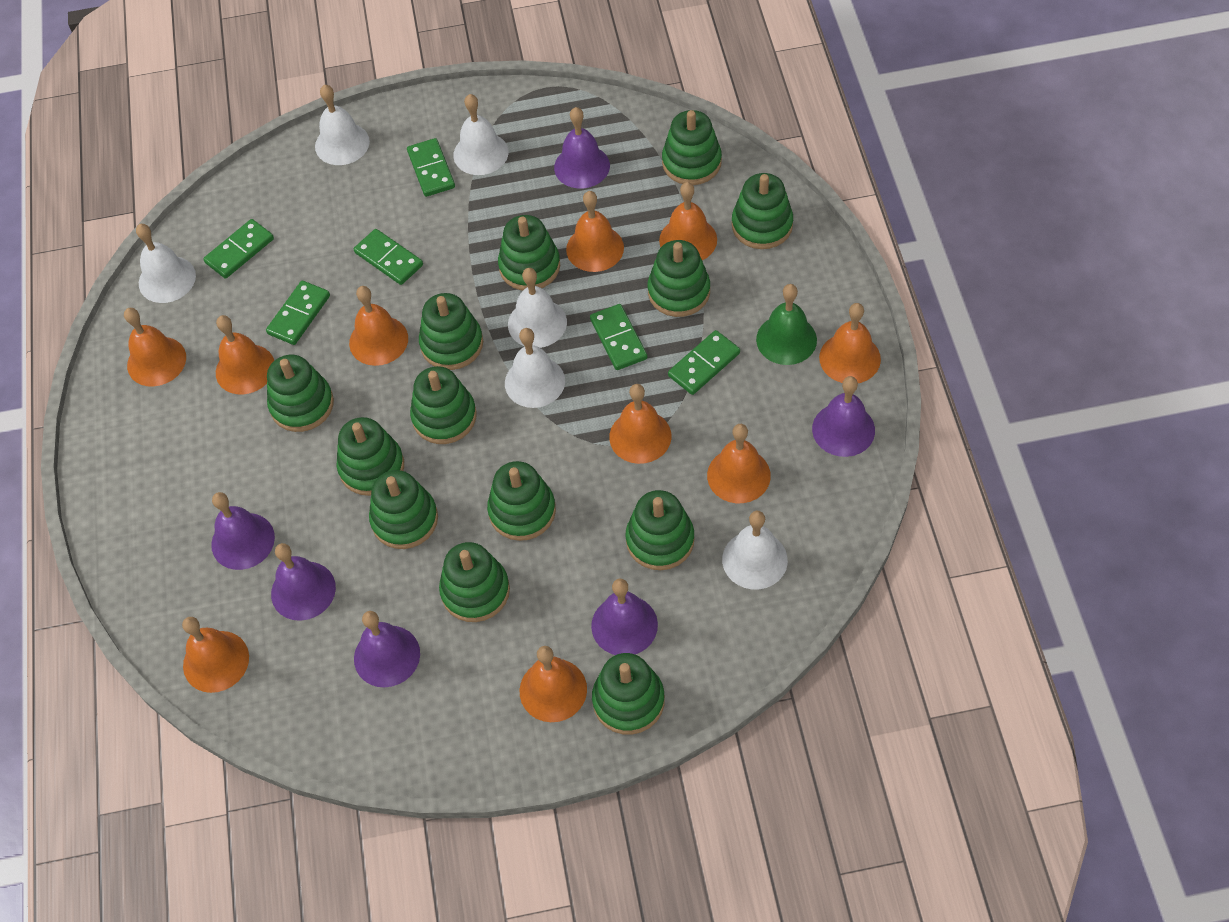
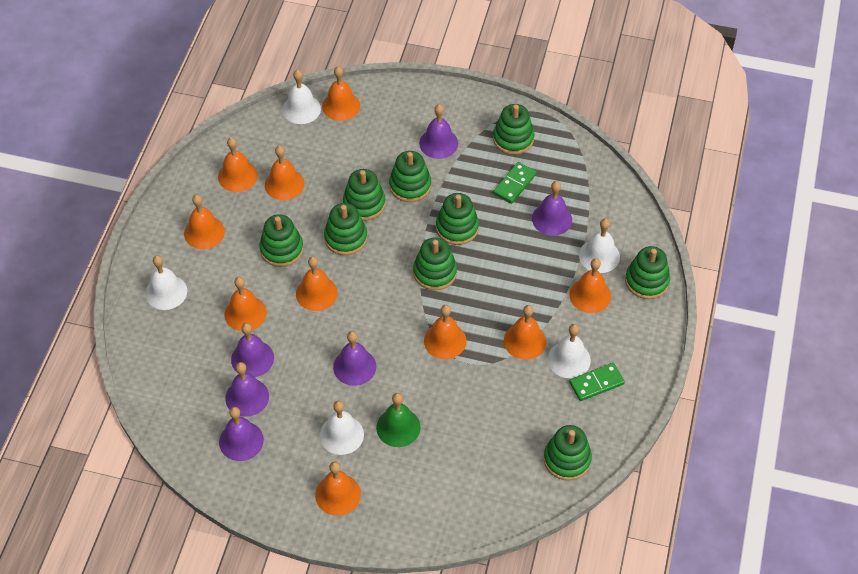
green domino: 6 -> 2
green stacking toy: 13 -> 9
white bell: 6 -> 5

